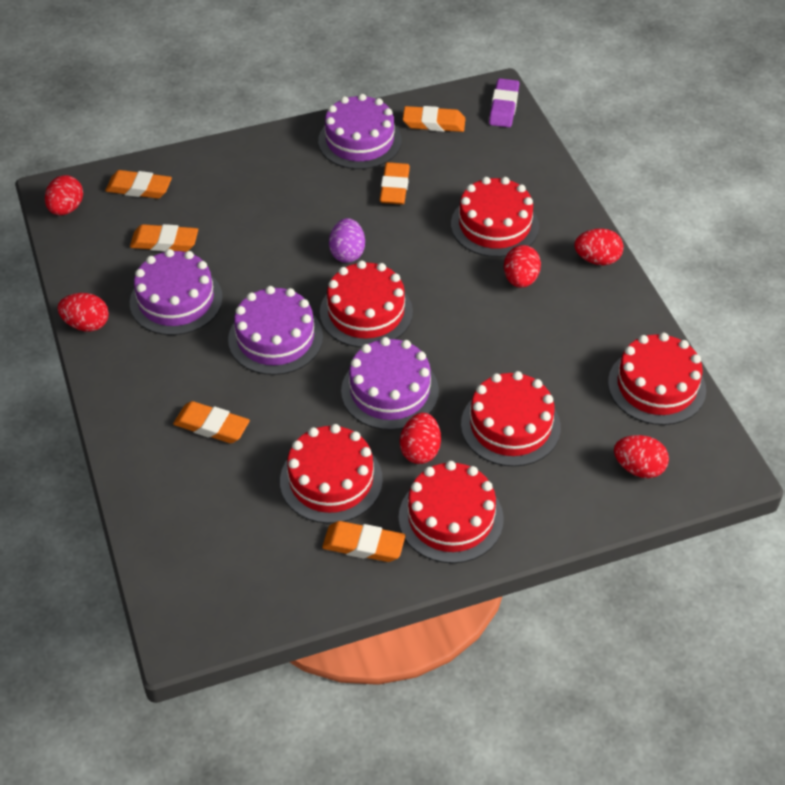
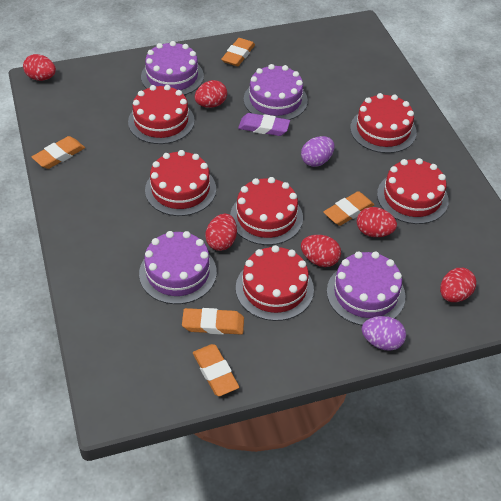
orange eraser: 6 -> 5
purple egg: 1 -> 2

